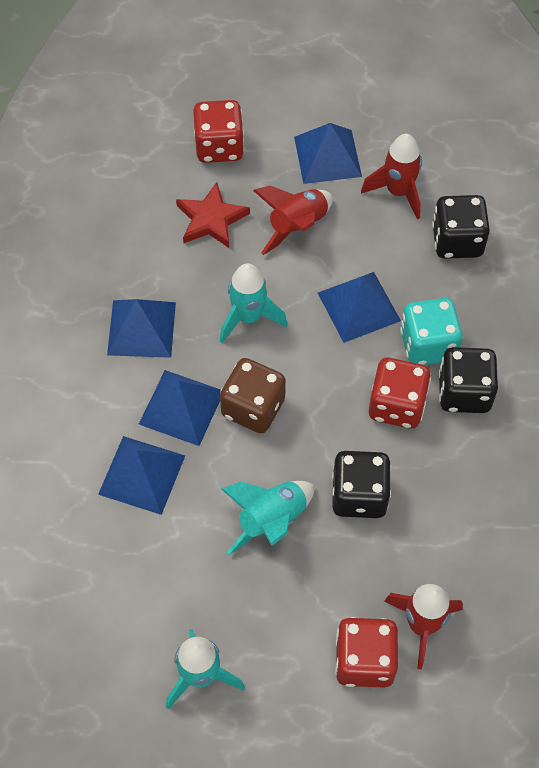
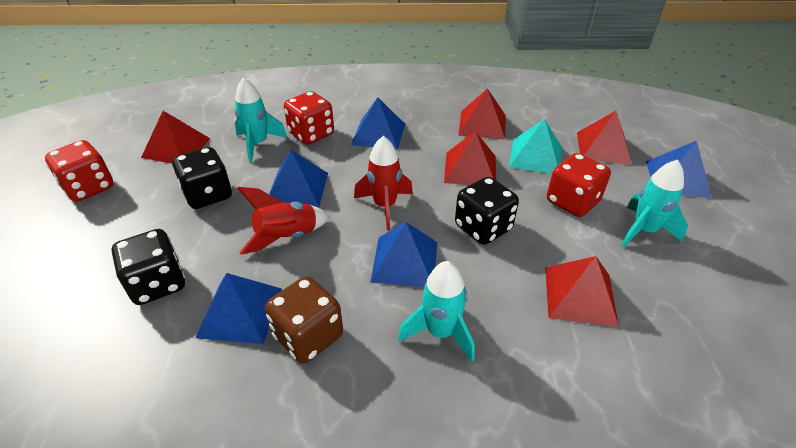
red pyramid: 0 -> 5
red rocket: 3 -> 2
red star: 1 -> 0
turquoise dice: 1 -> 0
turquoise pyramid: 0 -> 1

